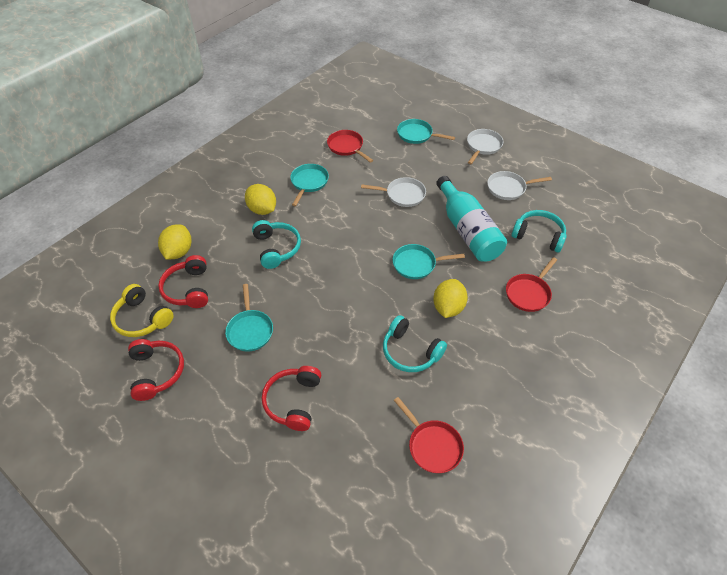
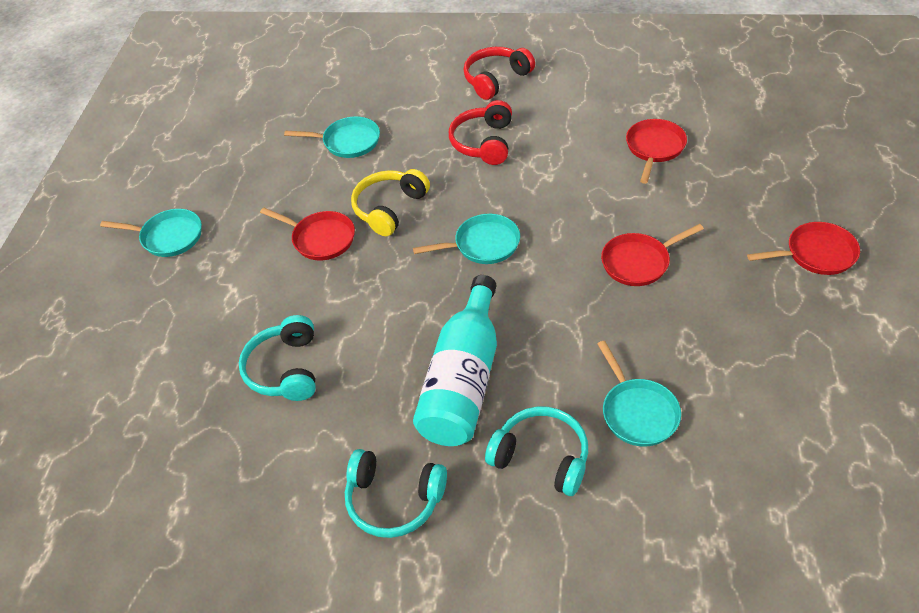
red headphones: 3 -> 2
red pan: 3 -> 4
white pan: 3 -> 0
yellow lemon: 3 -> 0

